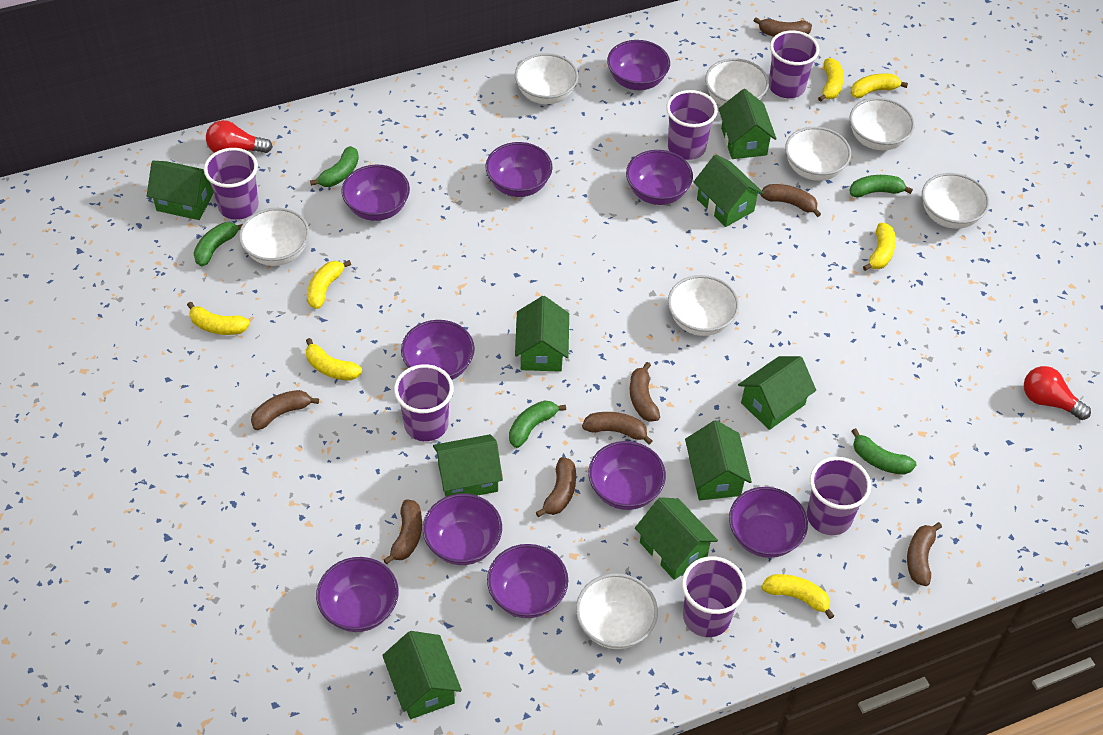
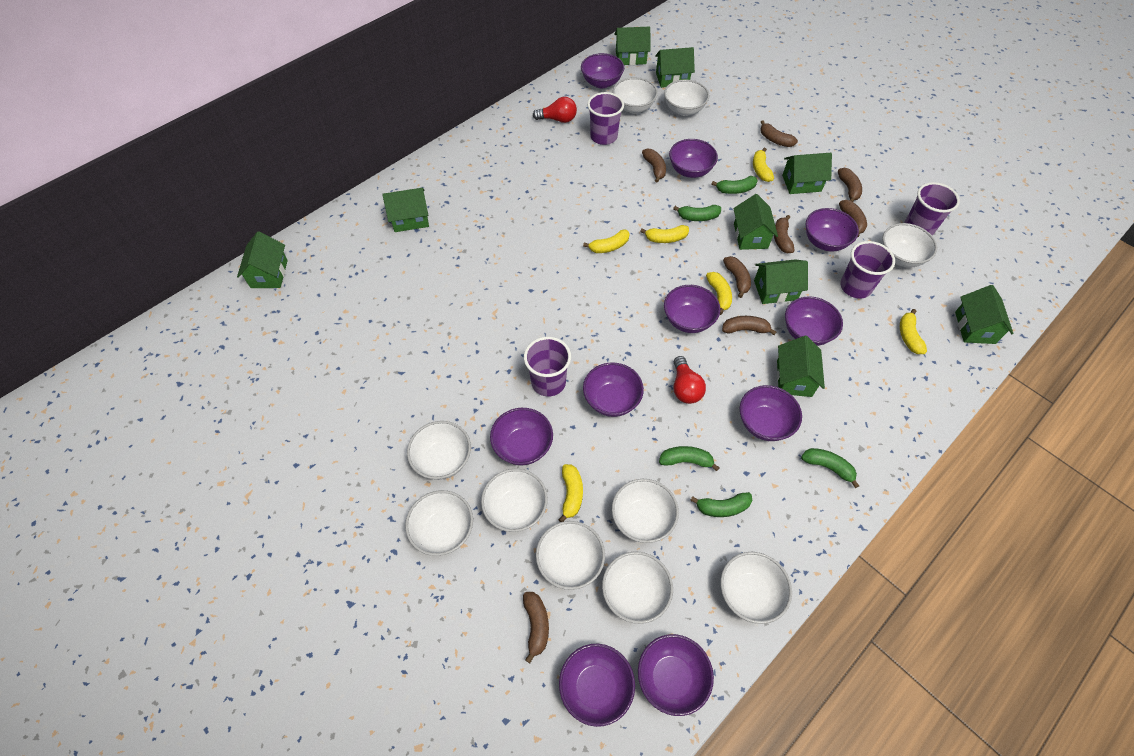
purple cup: 6 -> 4
white bowl: 8 -> 10
yellow banana: 7 -> 6

